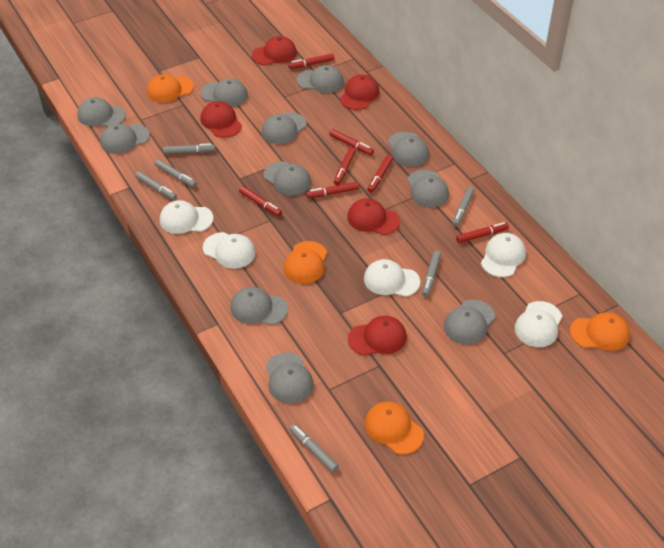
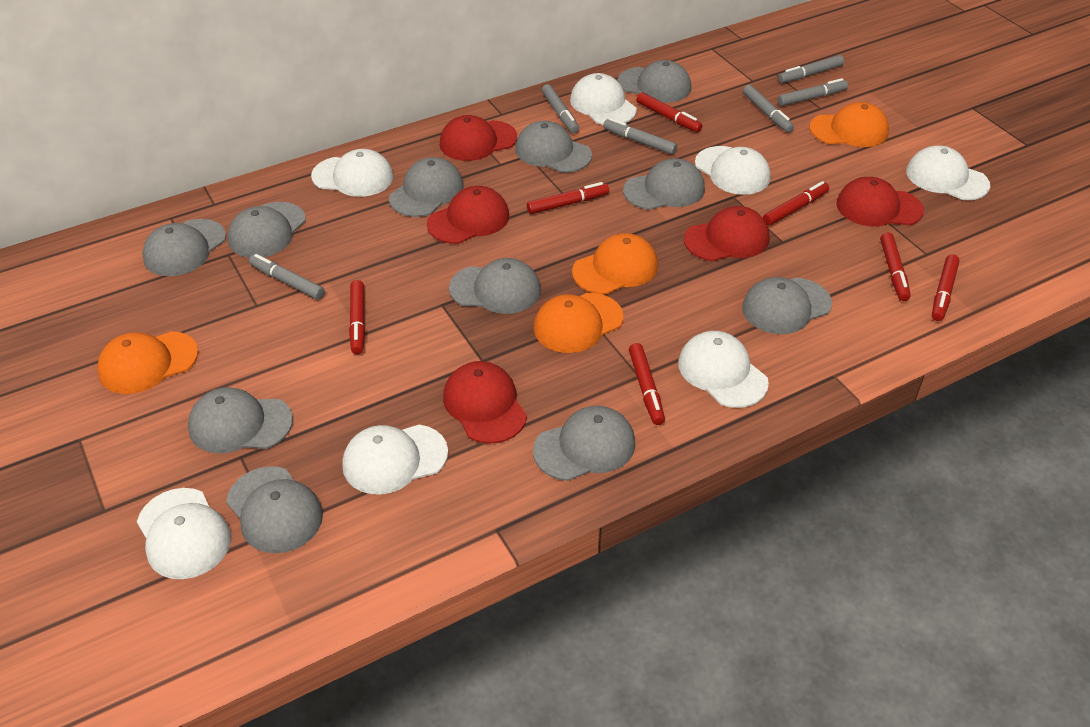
white cap: 5 -> 7

